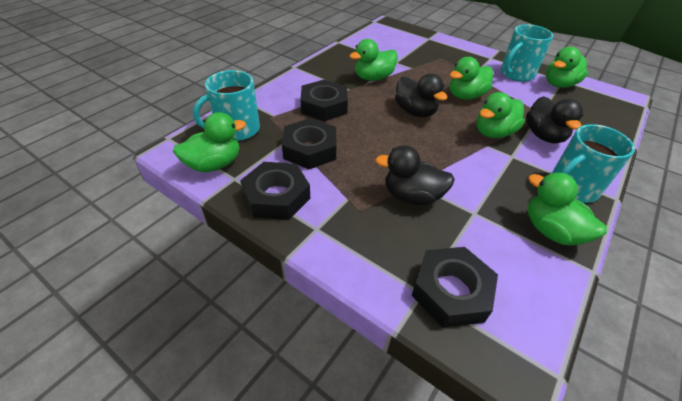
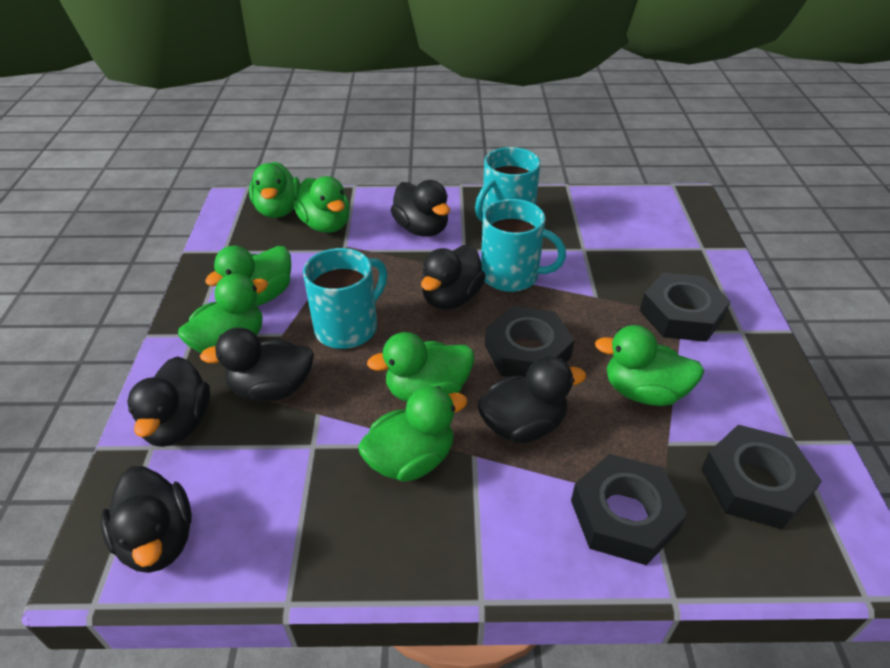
black duck: 3 -> 6
green duck: 6 -> 7

